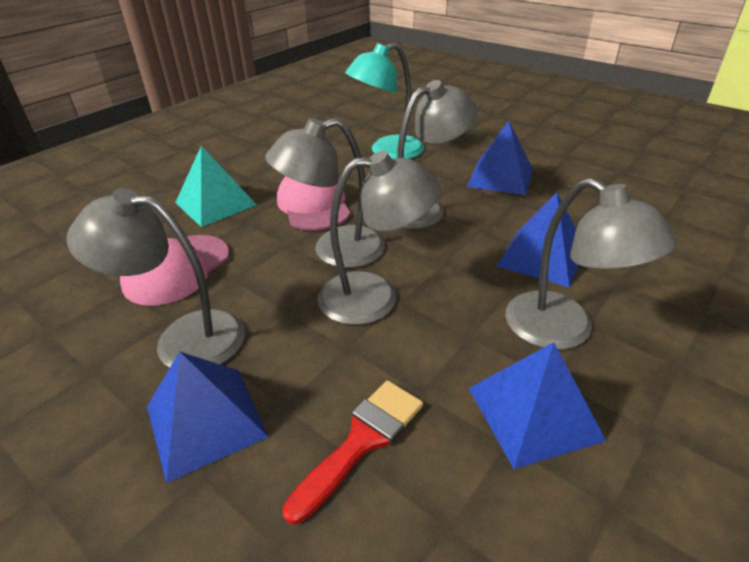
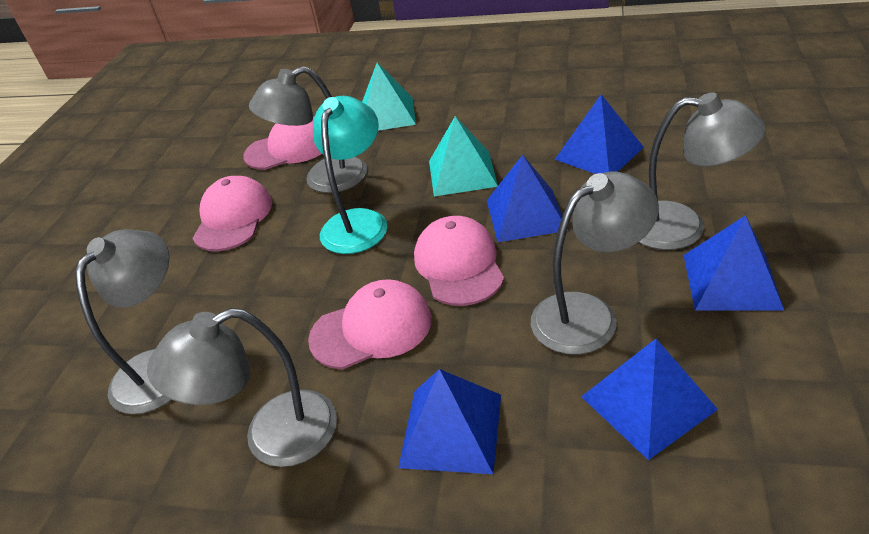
blue pyramid: 4 -> 5
pink cap: 2 -> 4
red brush: 1 -> 0
turquoise pyramid: 1 -> 2

